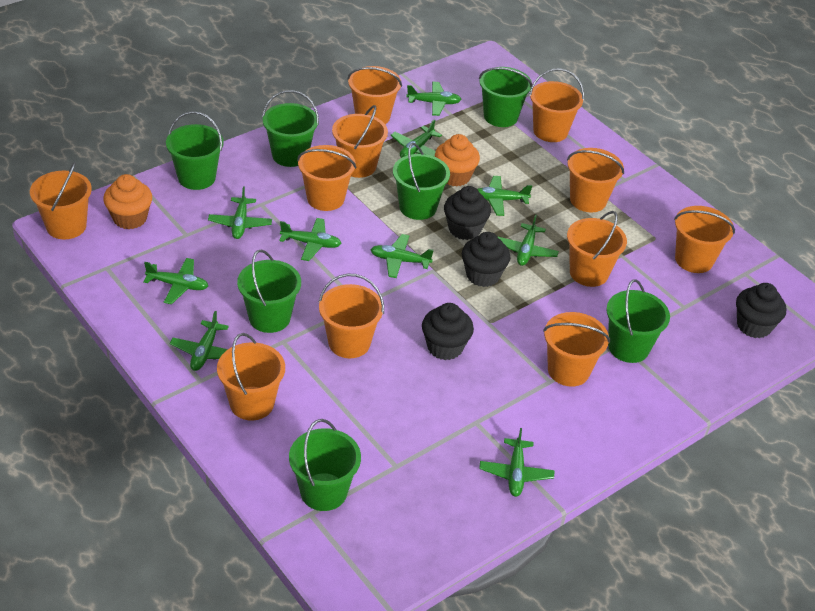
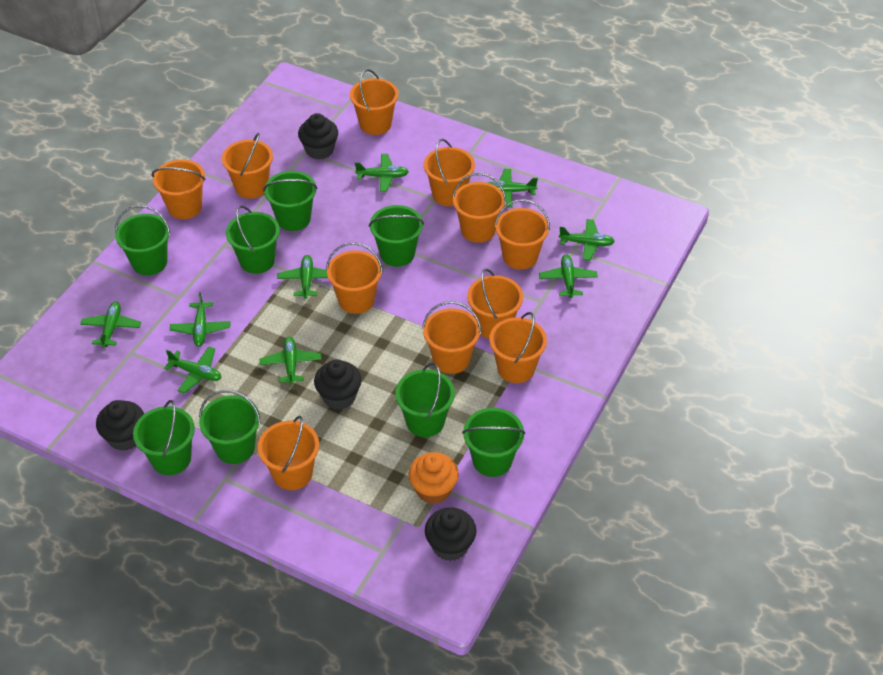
green bucket: 7 -> 8
green plane: 10 -> 9
orange cupcake: 2 -> 1

